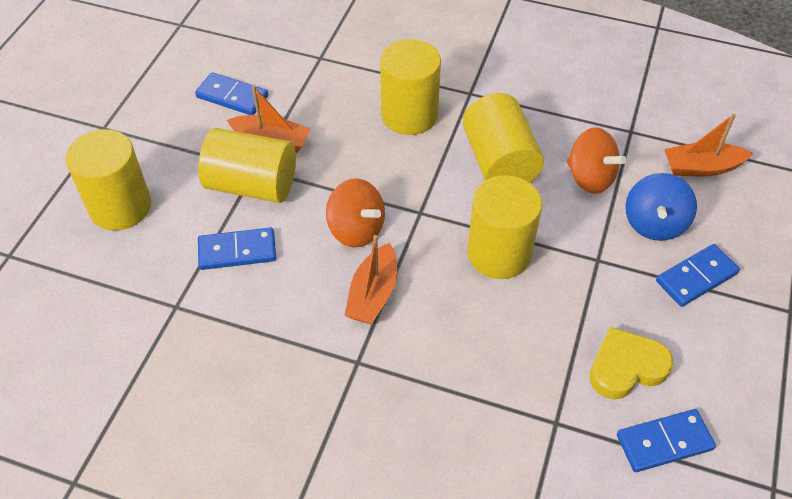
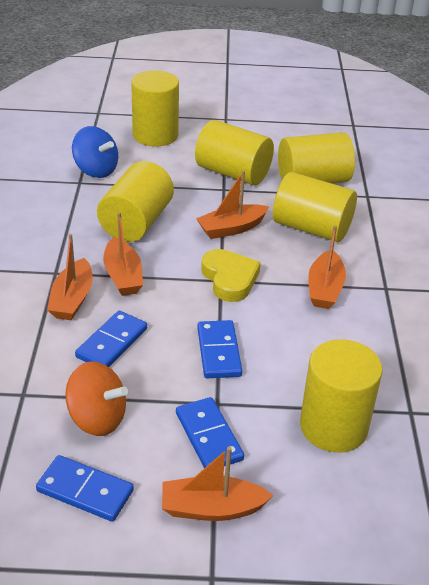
orange boat: 3 -> 5
orange spinning top: 2 -> 1
yellow cylinder: 5 -> 6

